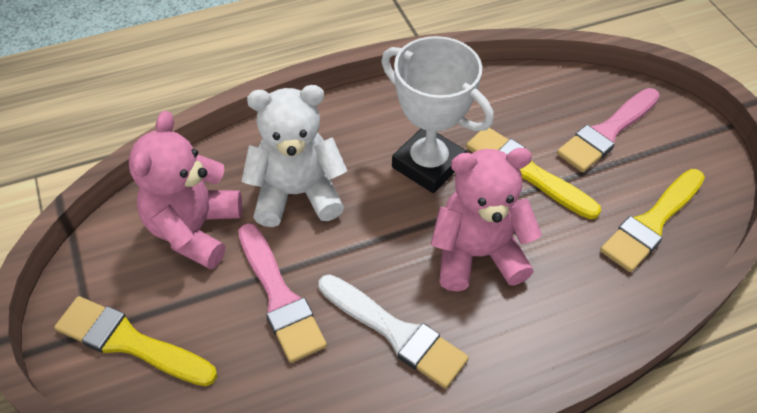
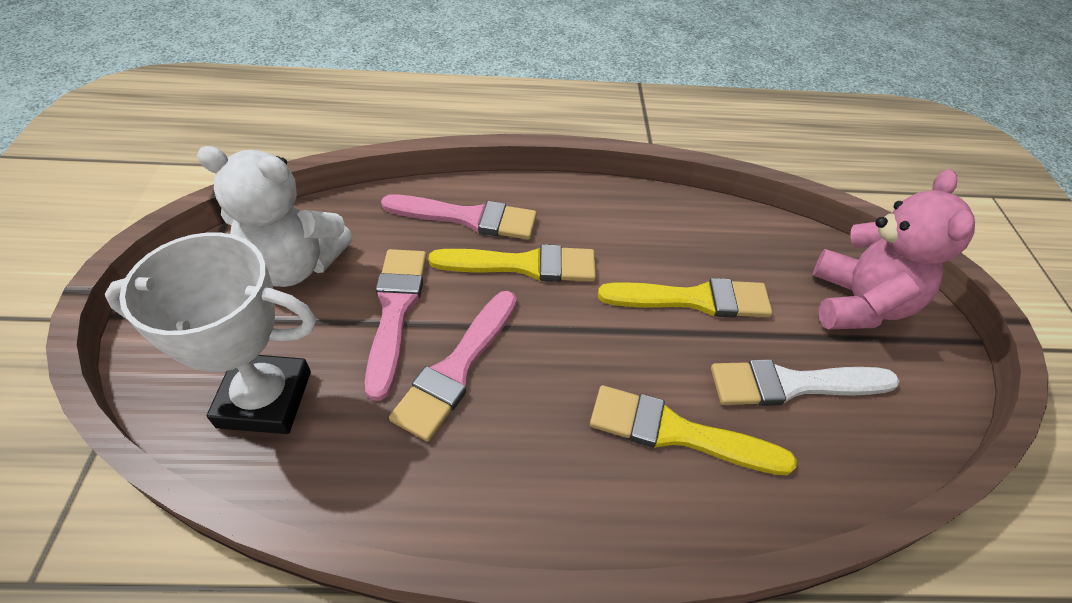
pink brush: 2 -> 3
pink teddy bear: 2 -> 1

